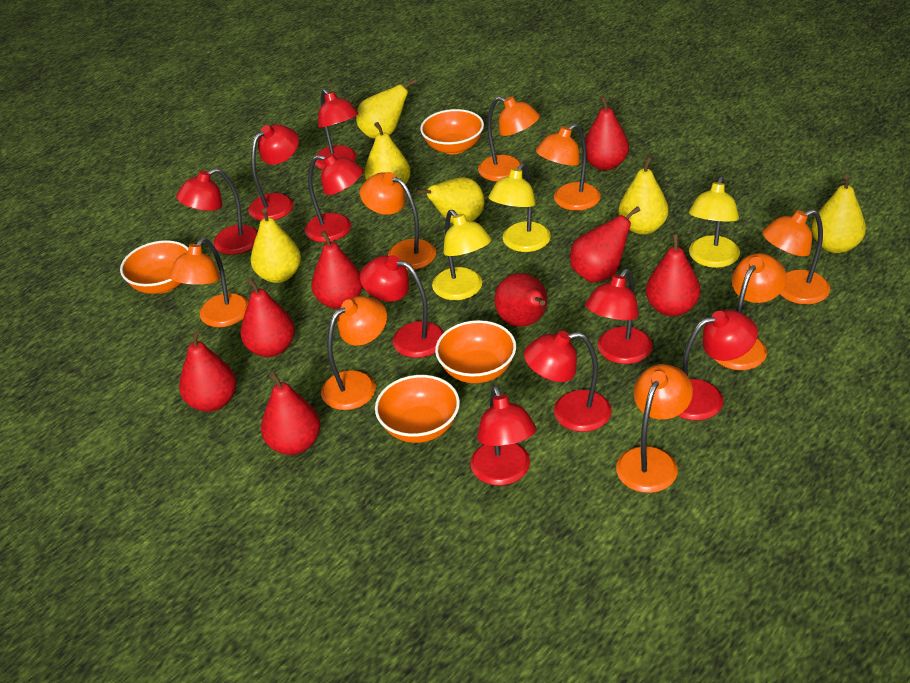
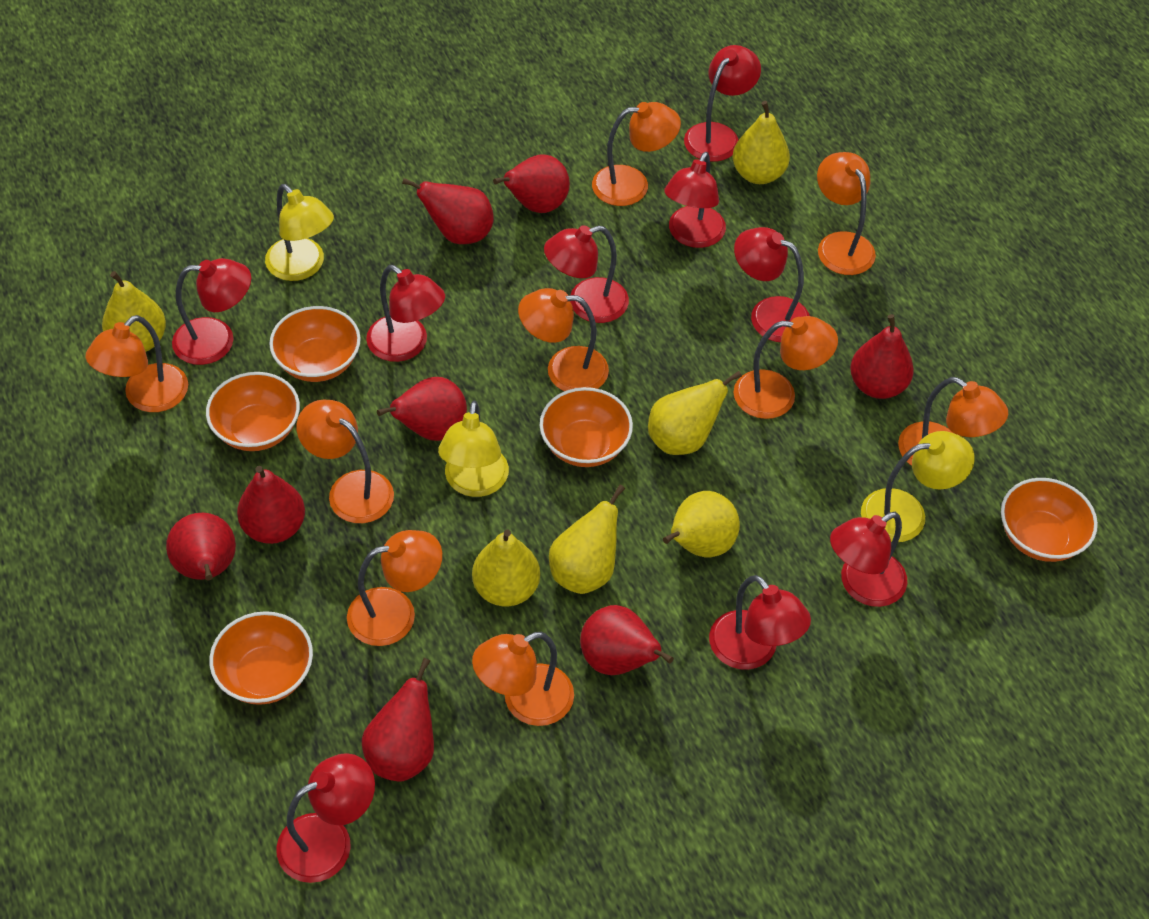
orange bowl: 4 -> 5
orange lamp: 8 -> 9

